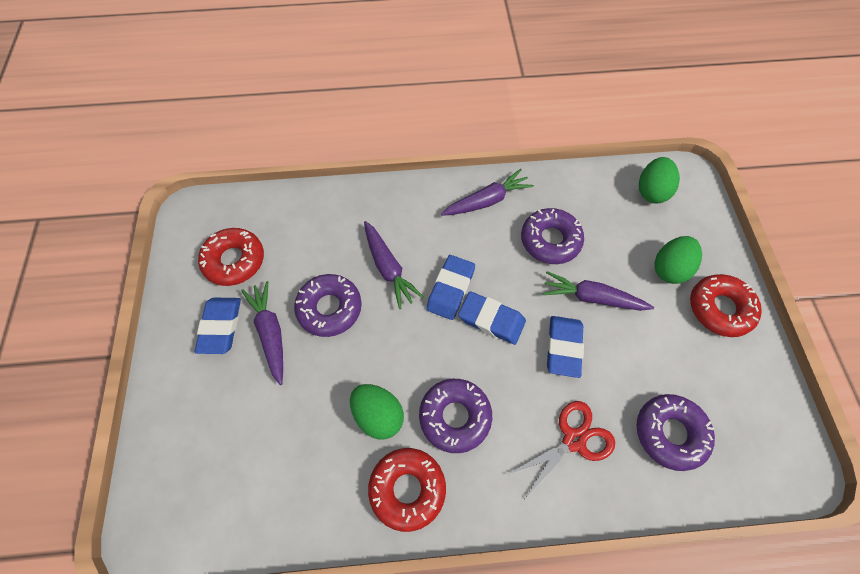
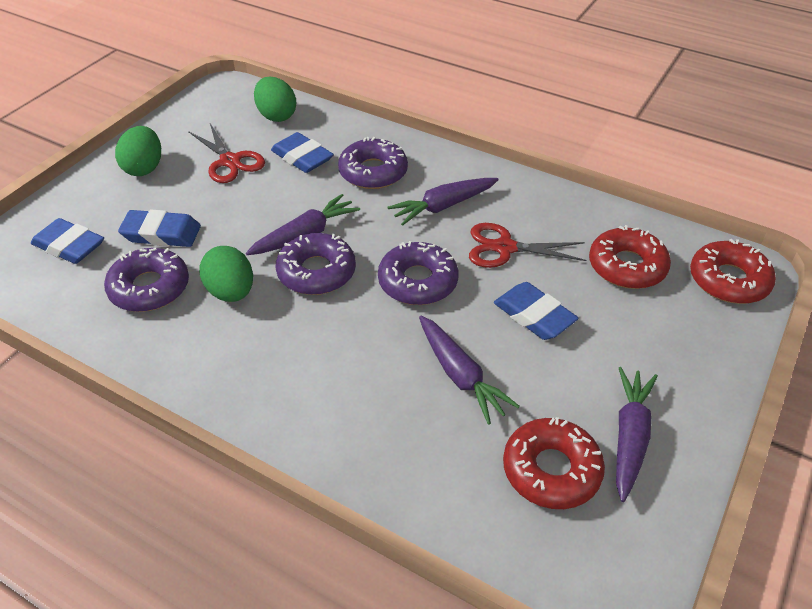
red scissors: 1 -> 2

